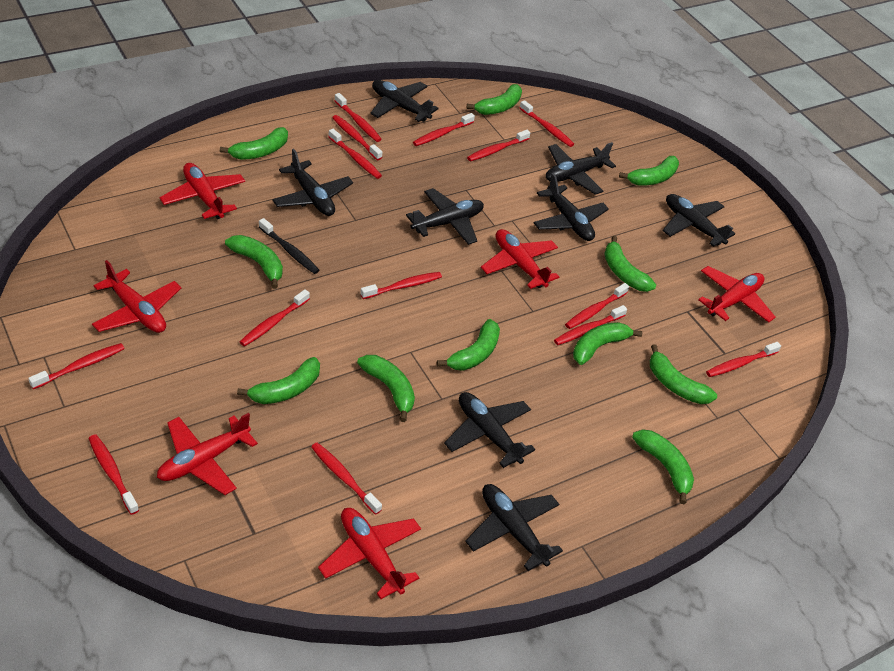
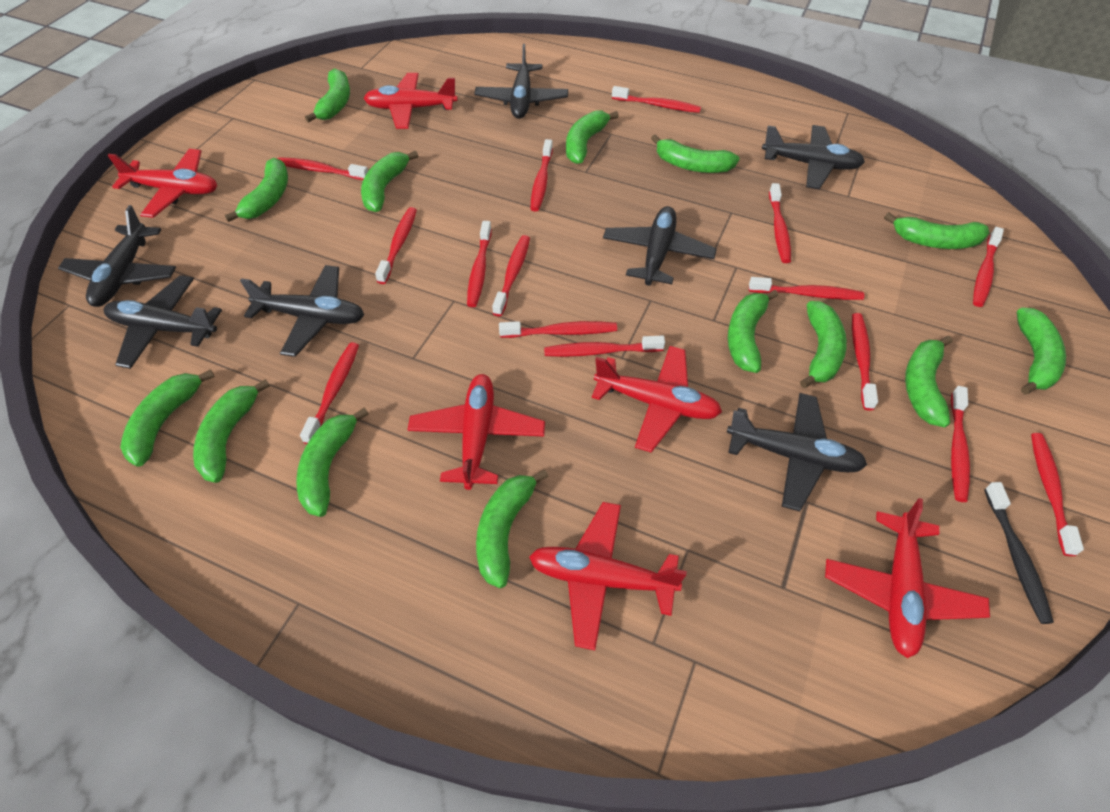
black plane: 8 -> 7
green banana: 11 -> 14
red toothbrush: 14 -> 15

